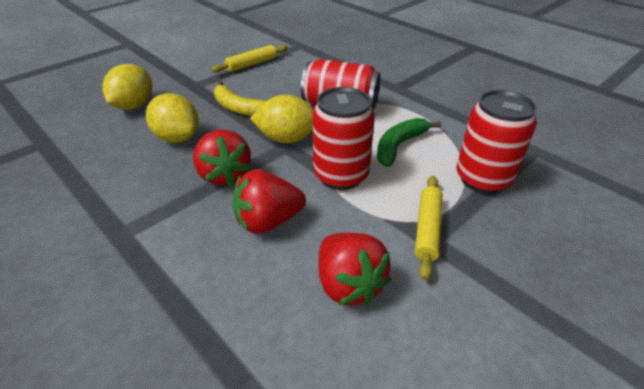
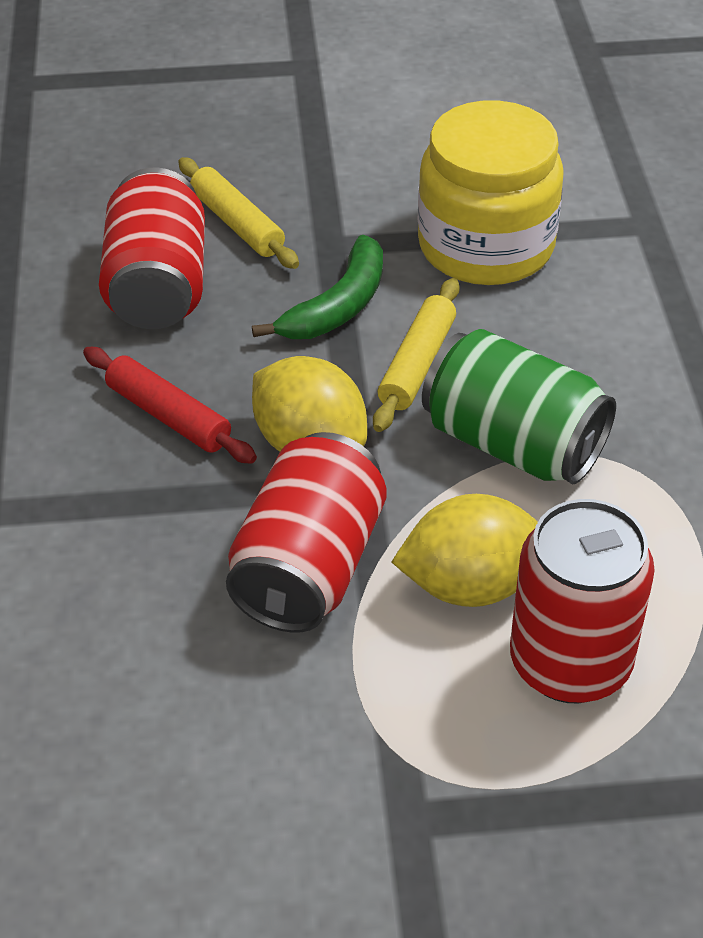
green can: 0 -> 1
red rolling pin: 0 -> 1
red strawberry: 3 -> 0
yellow banana: 1 -> 0
yellow jar: 0 -> 1
yellow lemon: 3 -> 2

